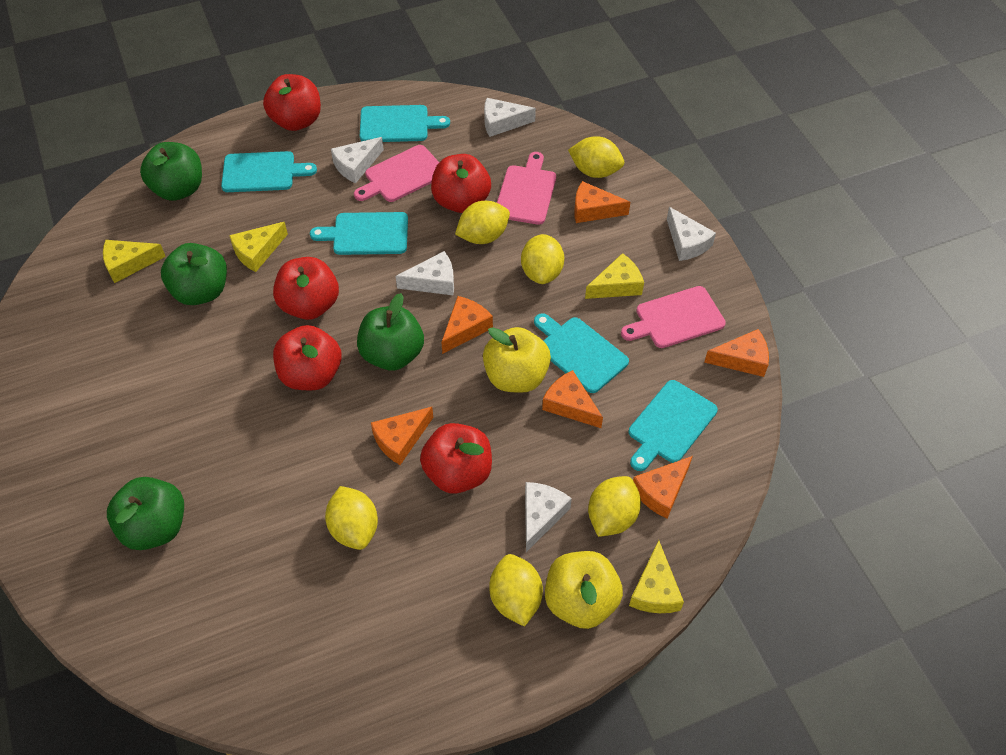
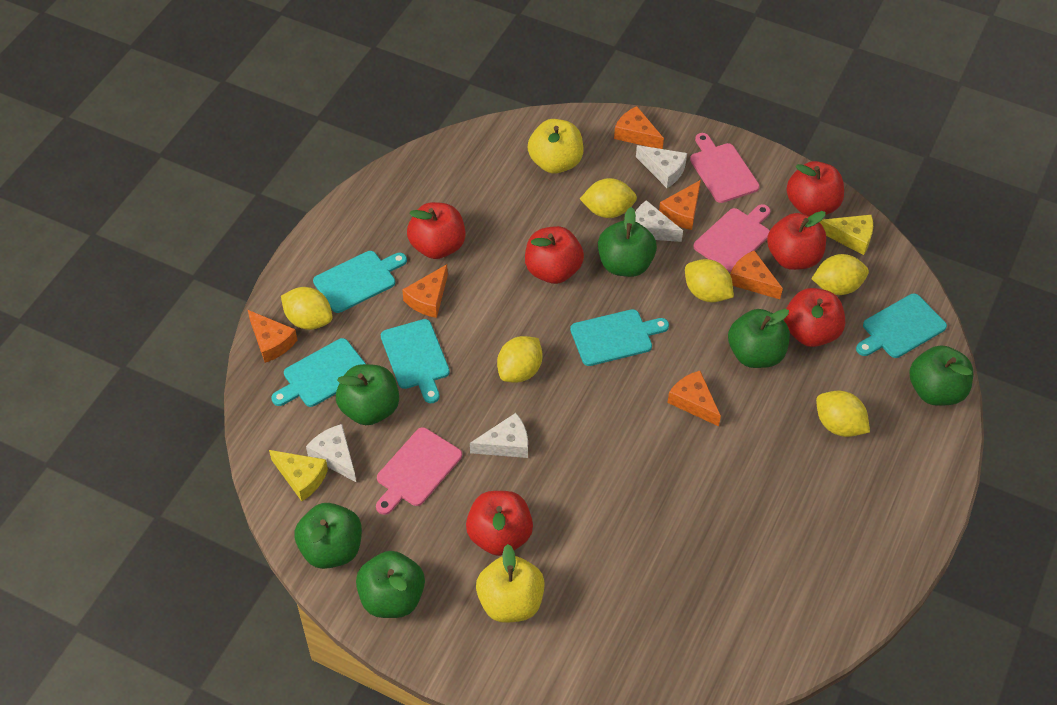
green apple: 4 -> 6
red apple: 5 -> 6
white cheese: 5 -> 4
yellow cheese: 4 -> 2

